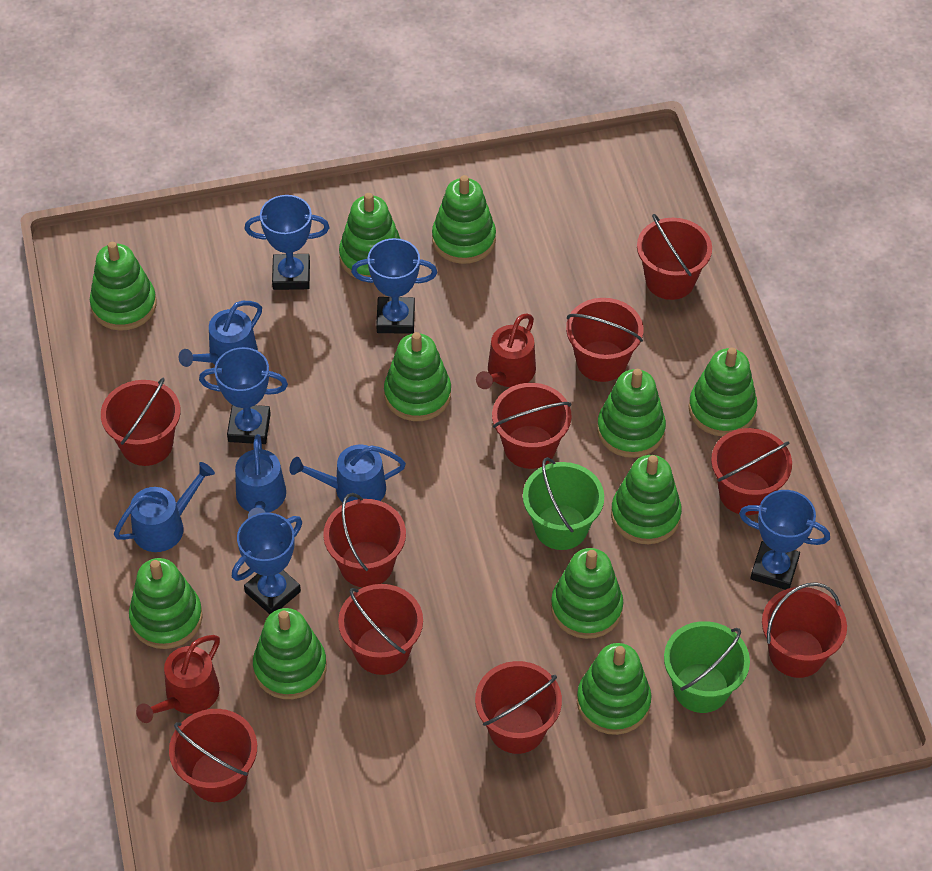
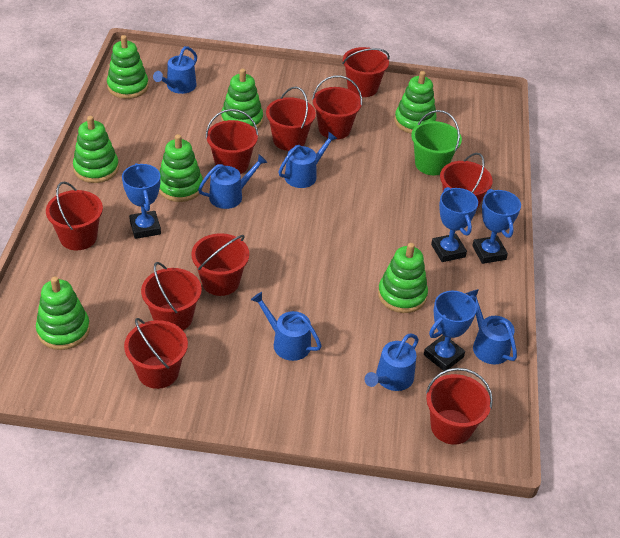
blue trophy: 5 -> 4
blue watering can: 4 -> 6
green bucket: 2 -> 1
green stacking toy: 11 -> 7
red watering can: 2 -> 0

